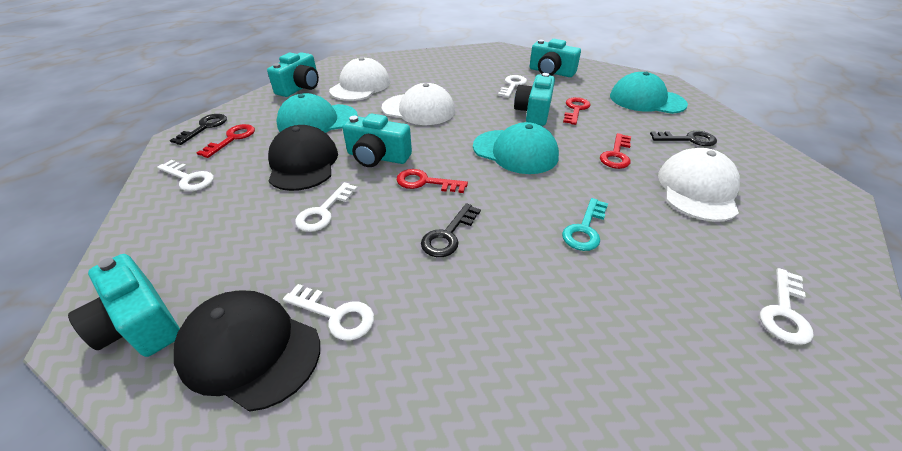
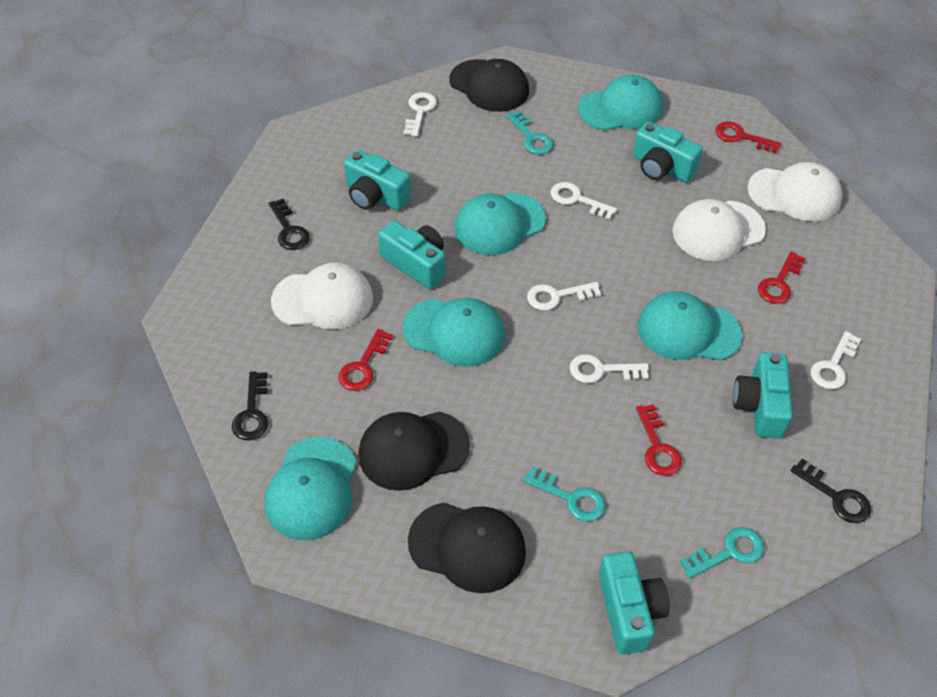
black cap: 2 -> 3
turquoise cap: 3 -> 5
turquoise key: 1 -> 3

